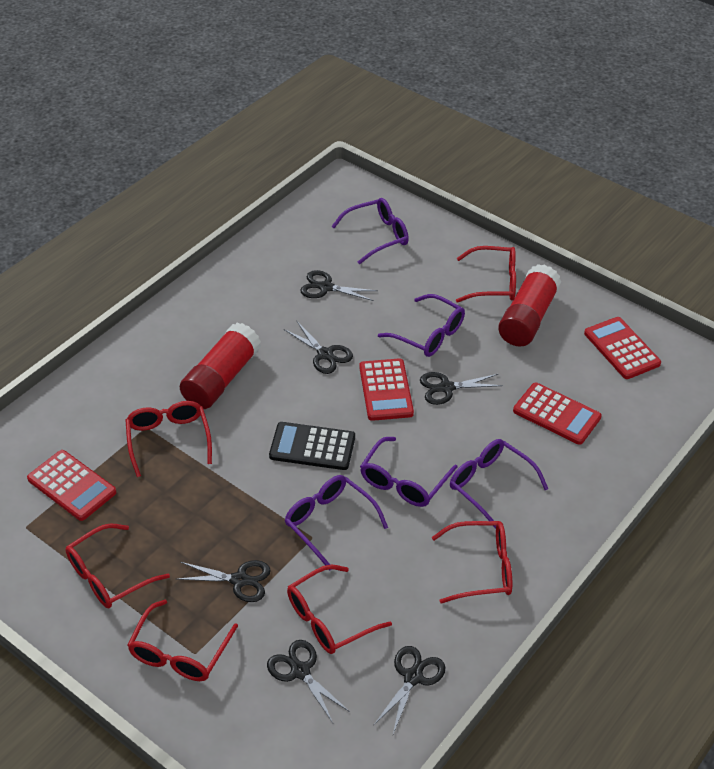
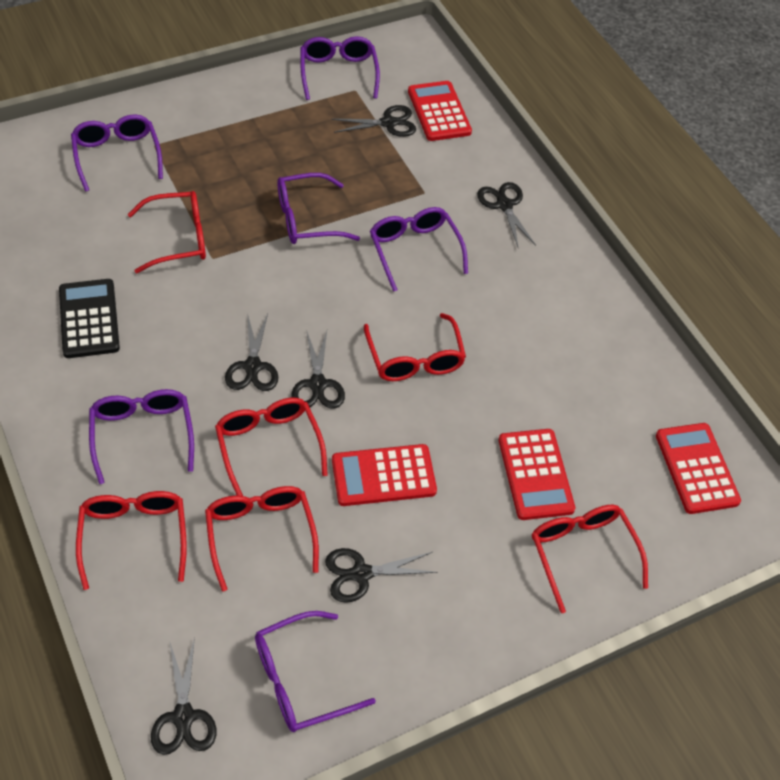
purple glasses: 5 -> 6
red glue stick: 2 -> 0

